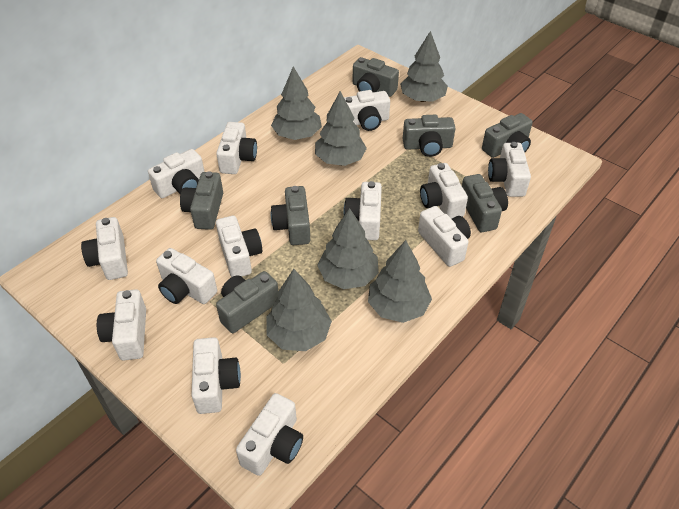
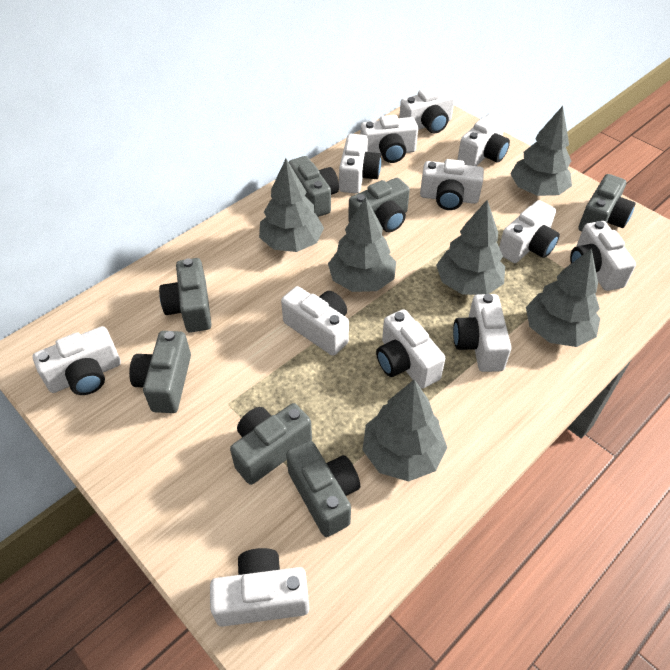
white camera: 13 -> 12

